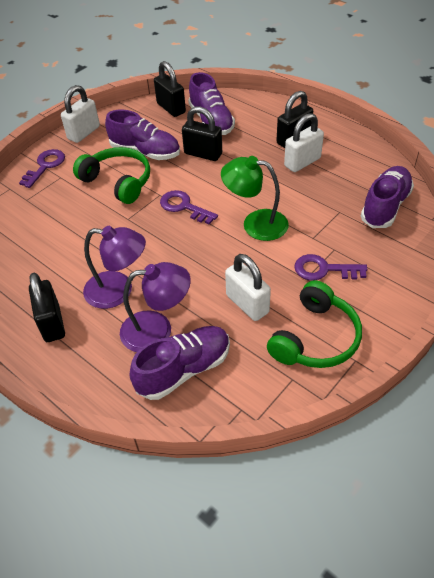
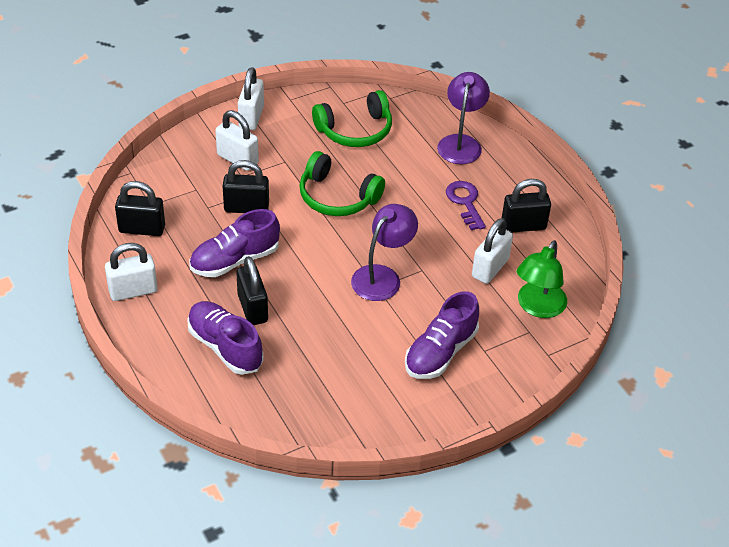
purple key: 3 -> 1
purple shoe: 4 -> 3
white padlock: 3 -> 4

